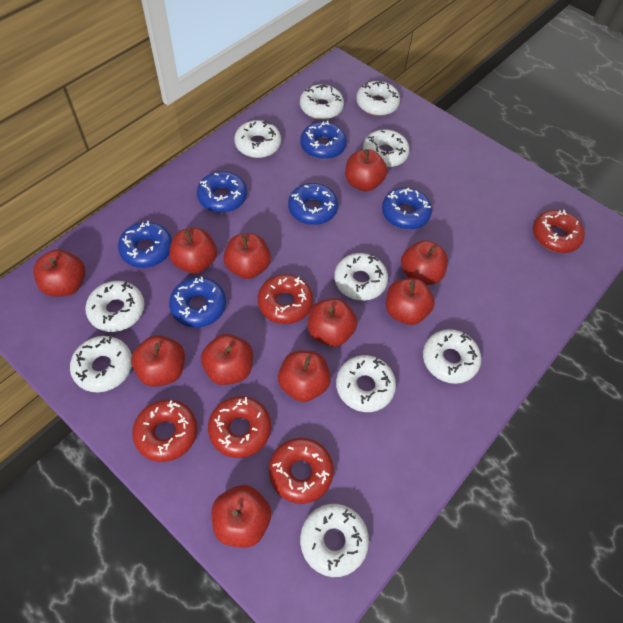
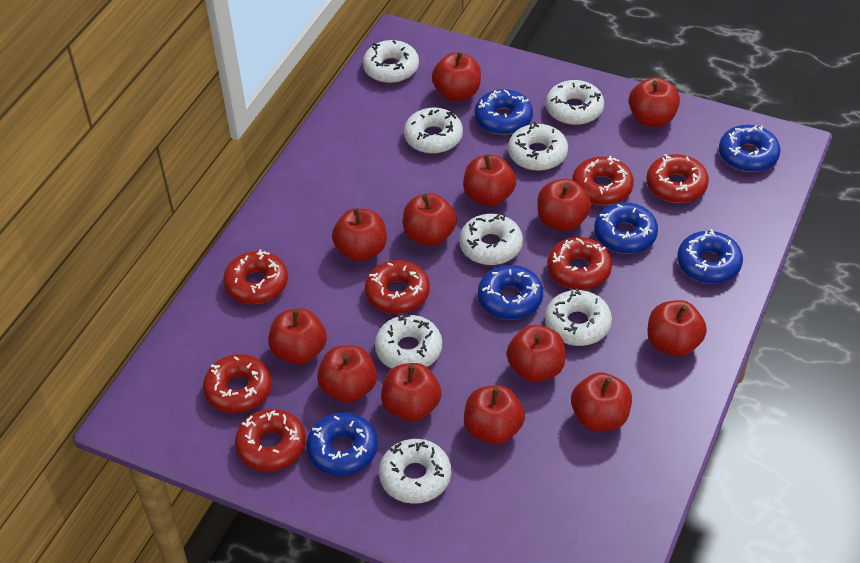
red apple: 11 -> 13
red donut: 5 -> 7
white donut: 10 -> 8

